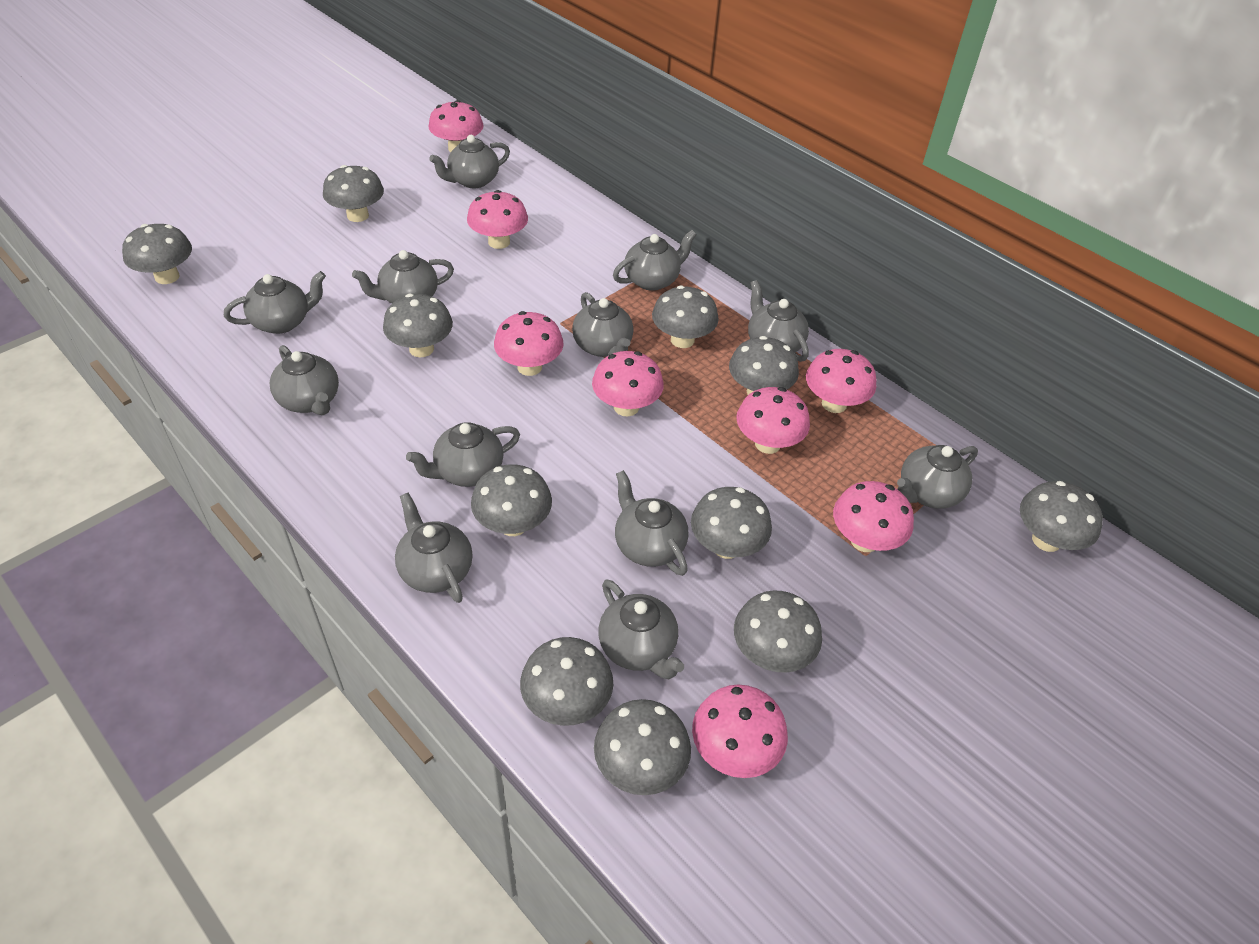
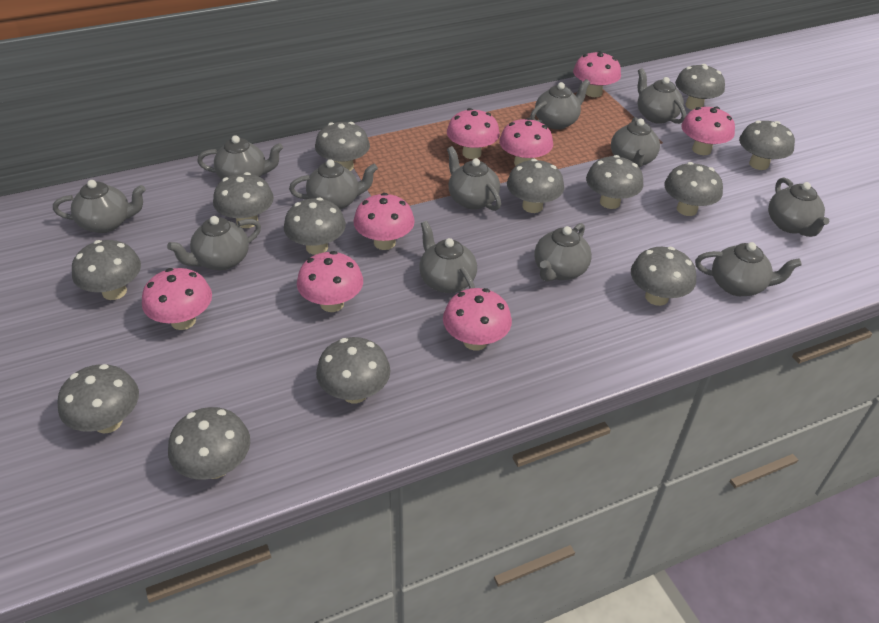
grey mushroom: 11 -> 13

